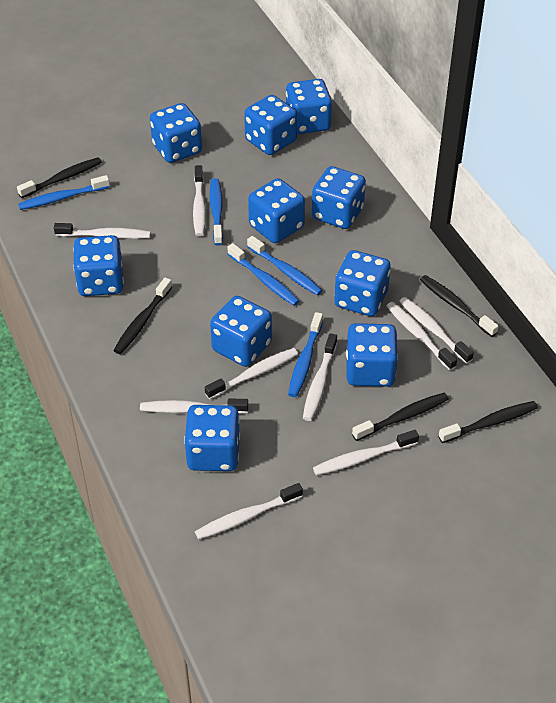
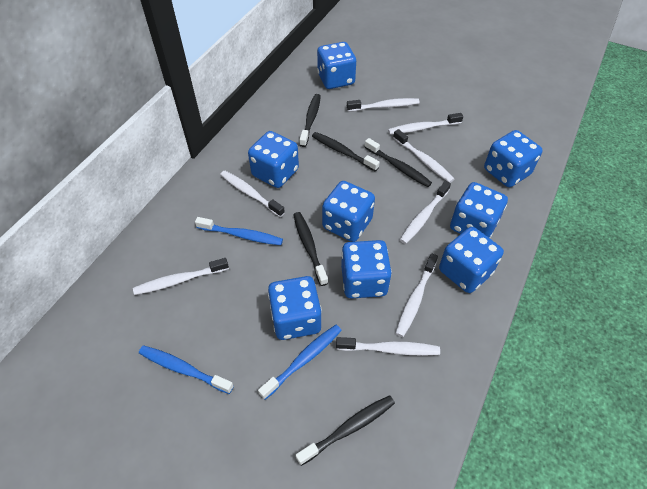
blue dice: 10 -> 8
blue toothbrush: 5 -> 3
white toothbrush: 9 -> 8

